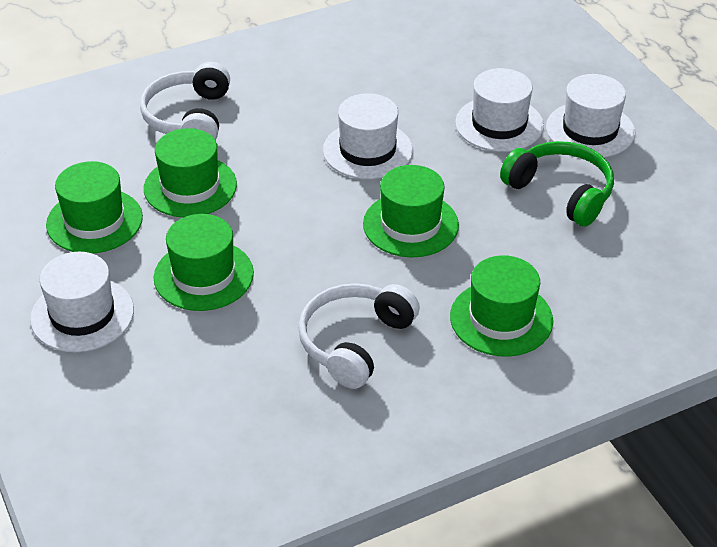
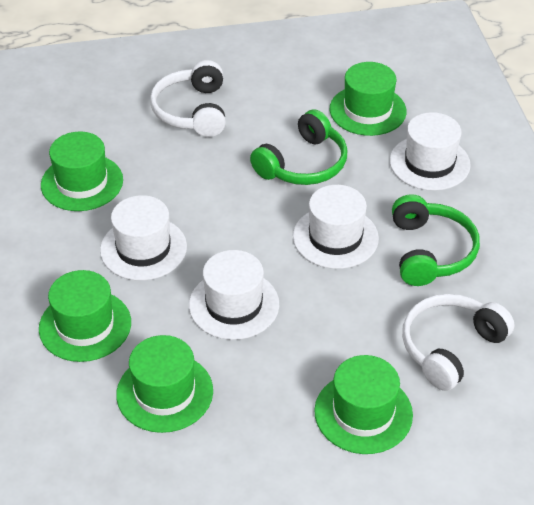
green headphones: 1 -> 2

